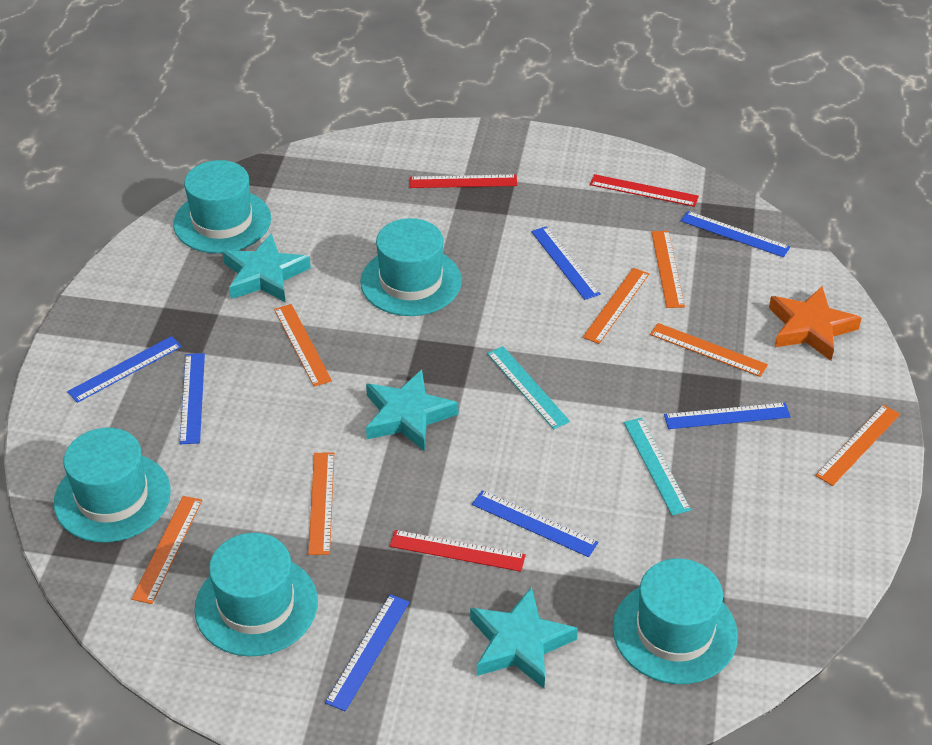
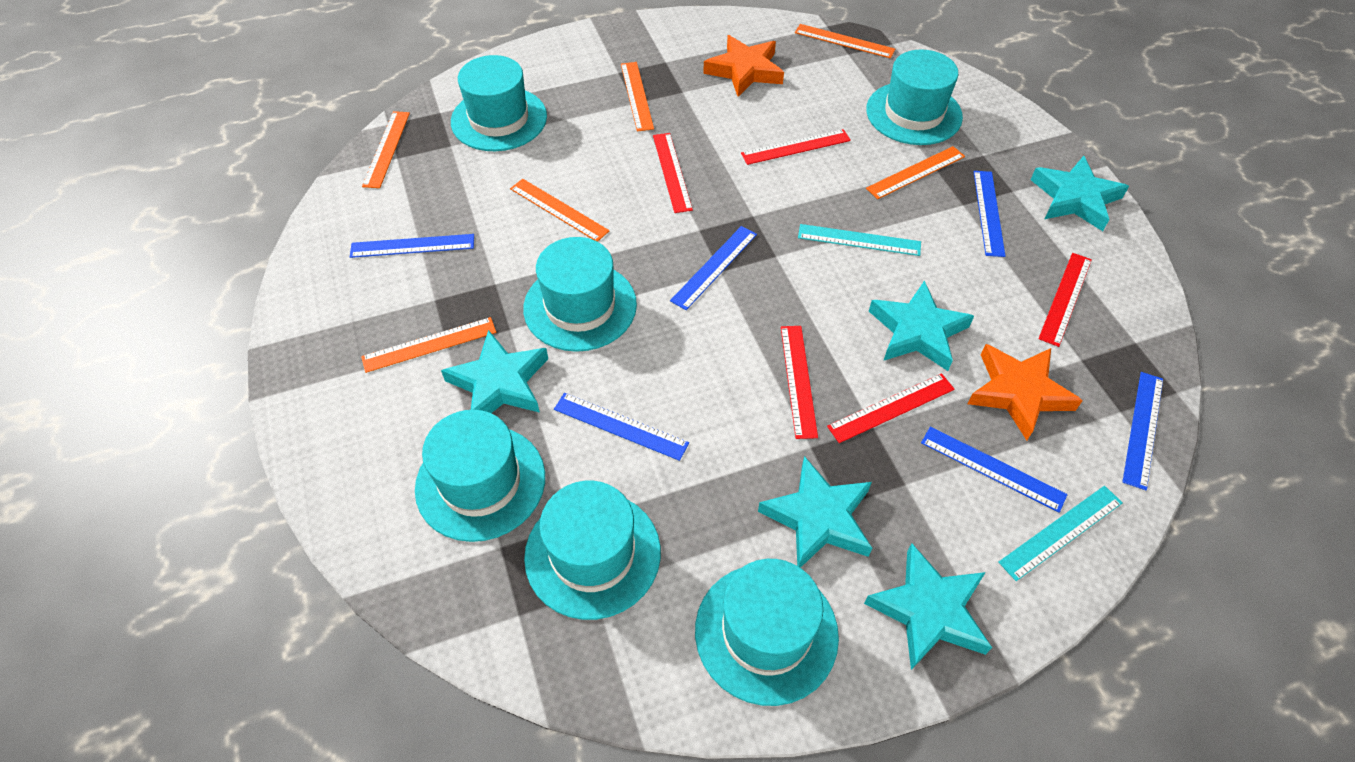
blue ruler: 7 -> 6
orange ruler: 7 -> 6
orange star: 1 -> 2
red ruler: 3 -> 5
turquoise hat: 5 -> 6
turquoise star: 3 -> 5

